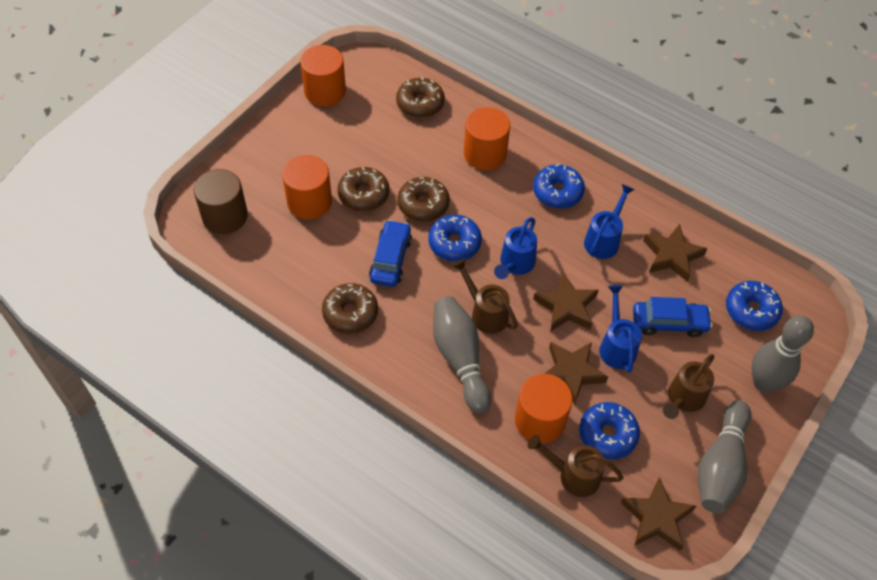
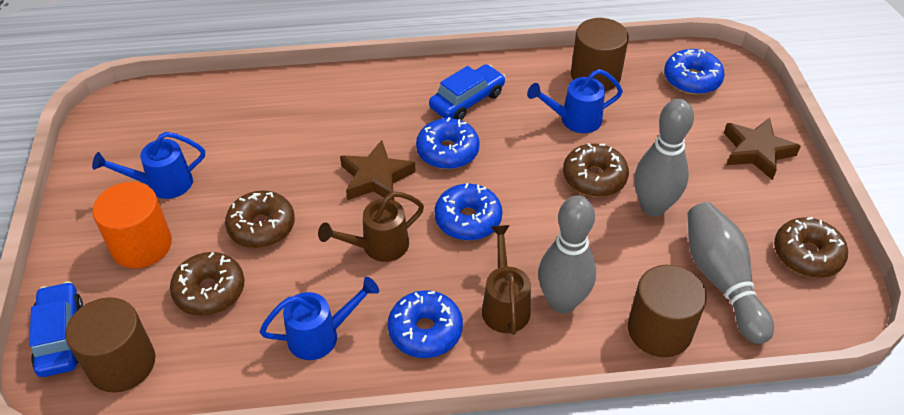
brown cylinder: 1 -> 3
brown star: 4 -> 2
brown watering can: 3 -> 2
orange cylinder: 4 -> 1

